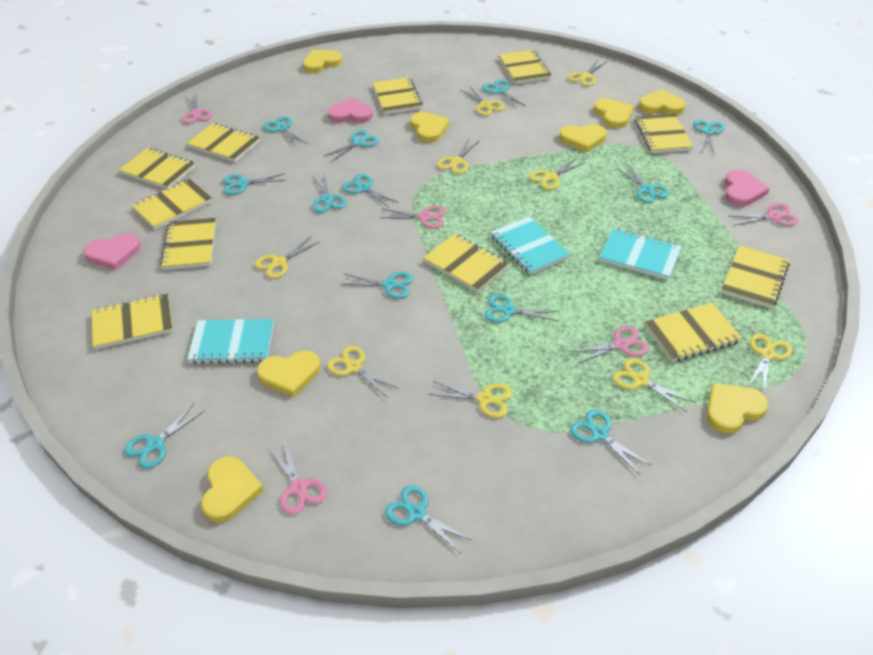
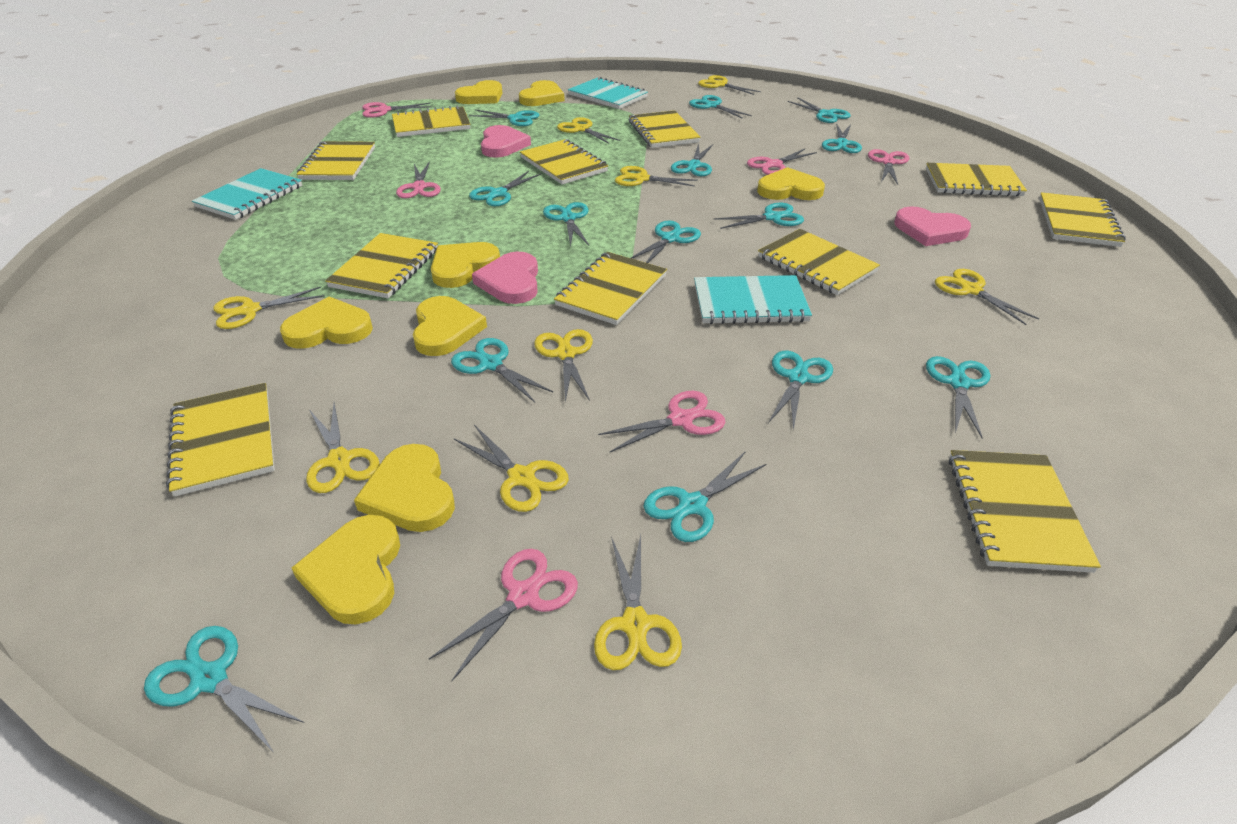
pink scissors: 5 -> 6
turquoise scissors: 13 -> 14

